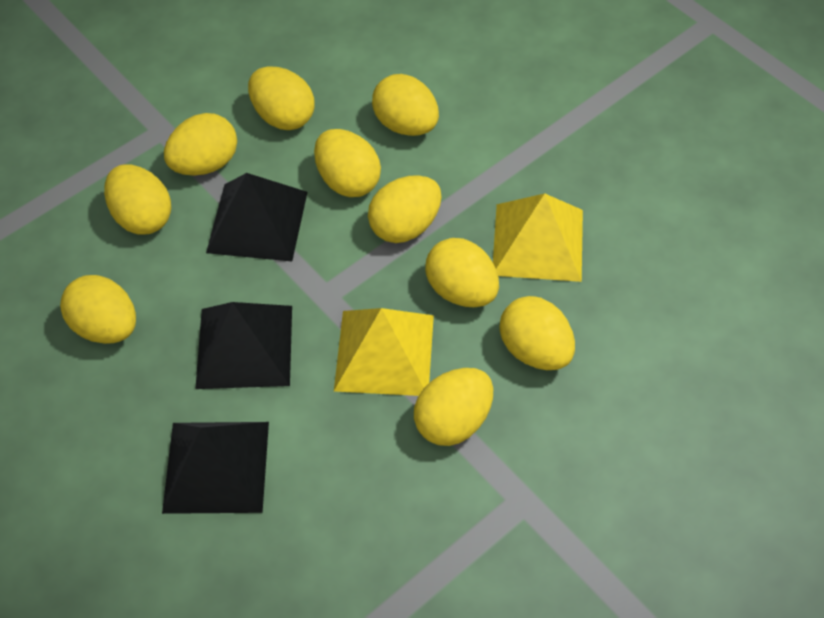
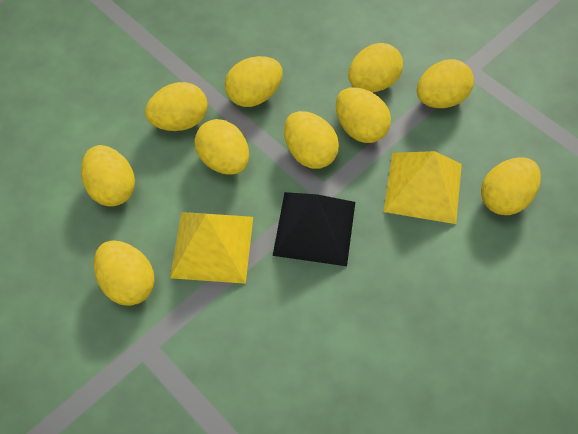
black pyramid: 3 -> 1

